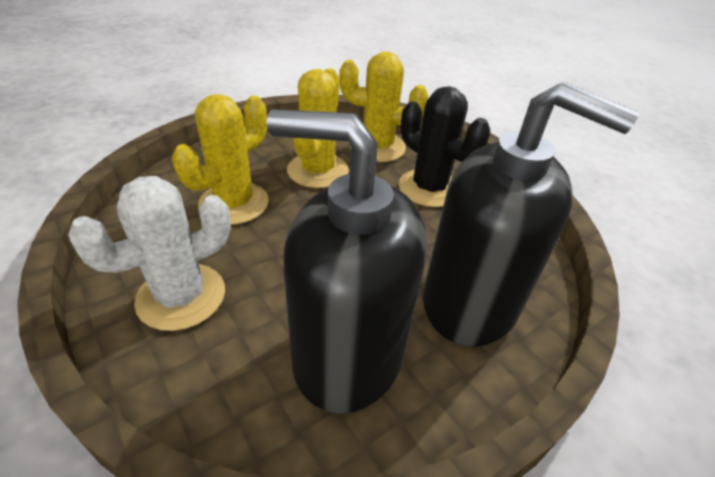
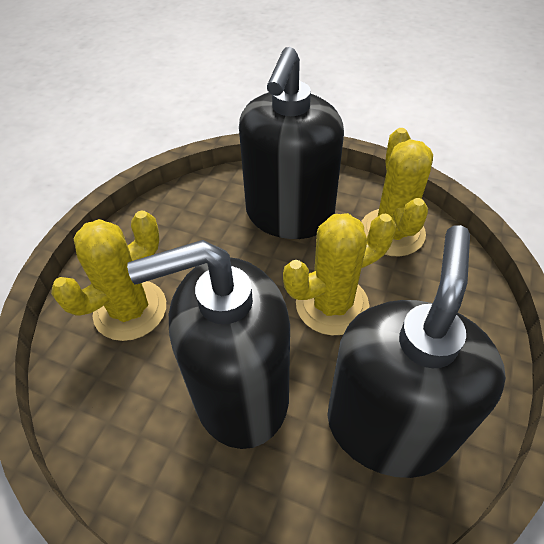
black cactus: 1 -> 0
black soap dispenser: 2 -> 3
white cactus: 1 -> 0

